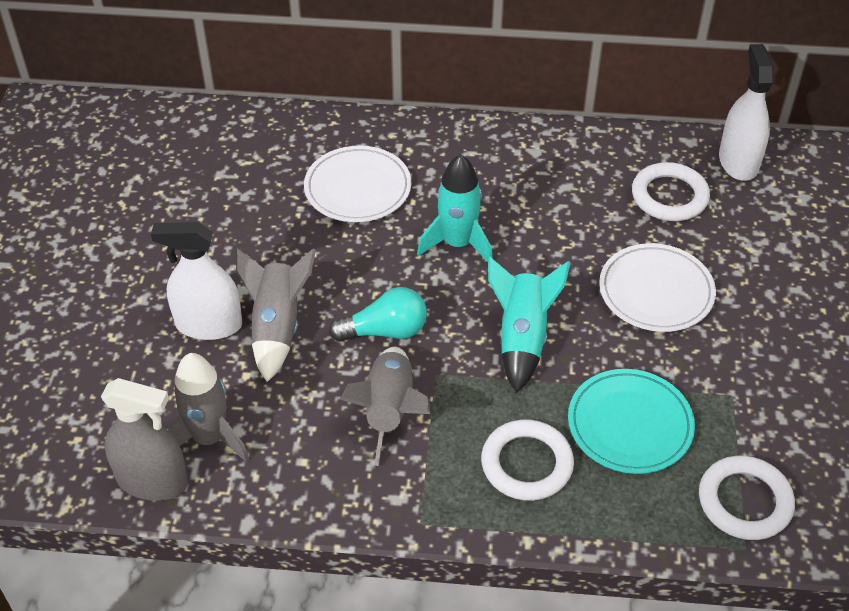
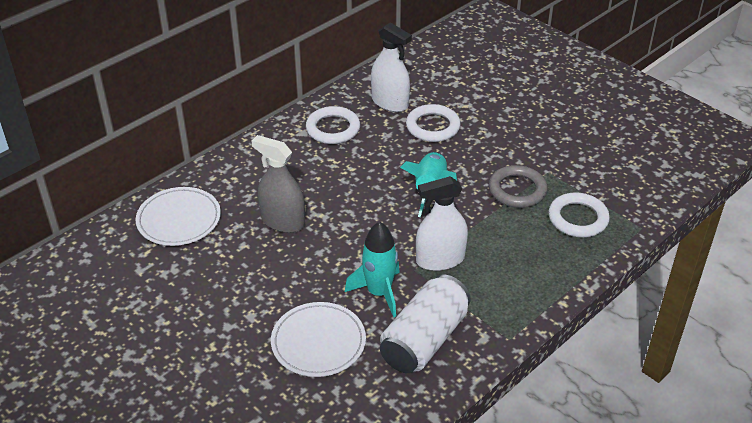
grey ring: 0 -> 1
grey rocket: 3 -> 0
turquoise light bulb: 1 -> 0
turquoise plate: 1 -> 0
white can: 0 -> 1

